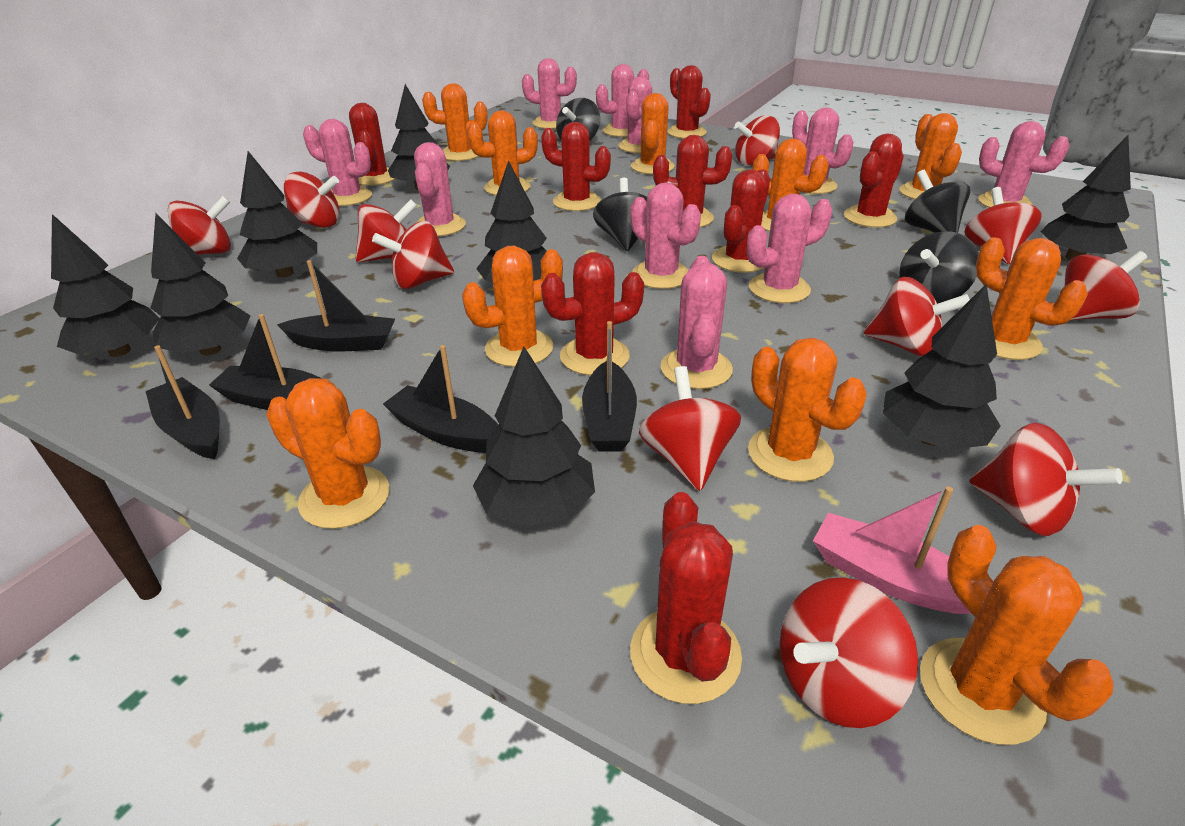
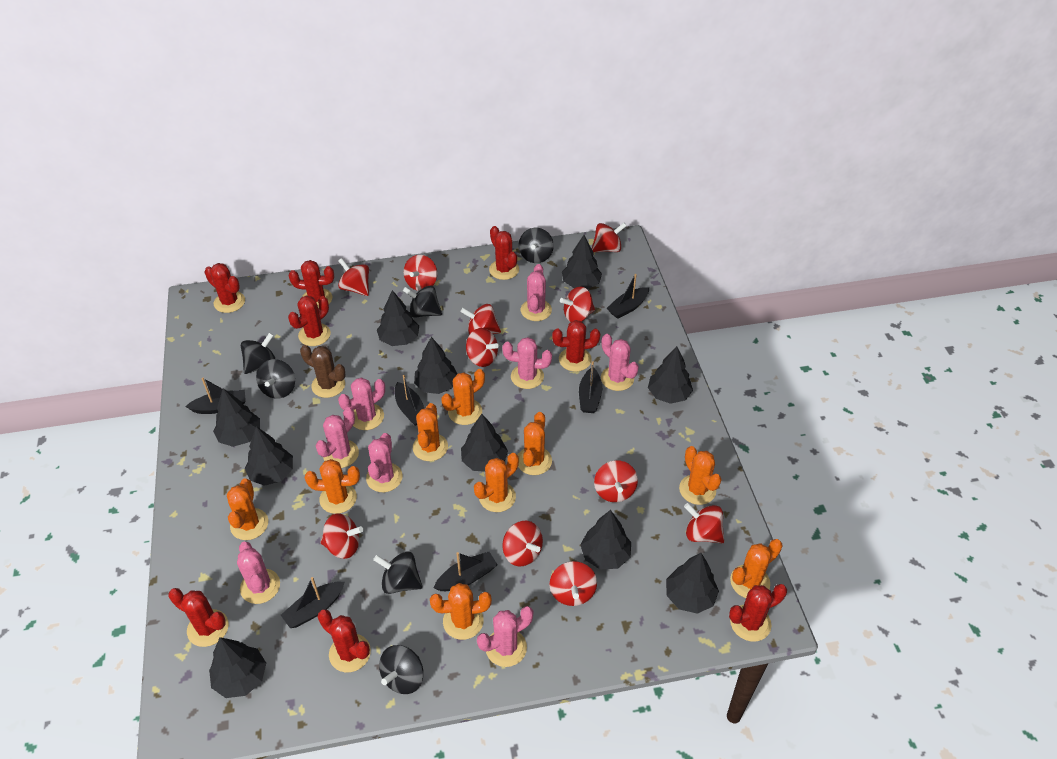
black boat: 5 -> 6
black spinning top: 4 -> 6
black tree: 8 -> 10
brown cactus: 0 -> 1
orange cactus: 10 -> 9
pink boat: 1 -> 0
pink cactus: 10 -> 8

